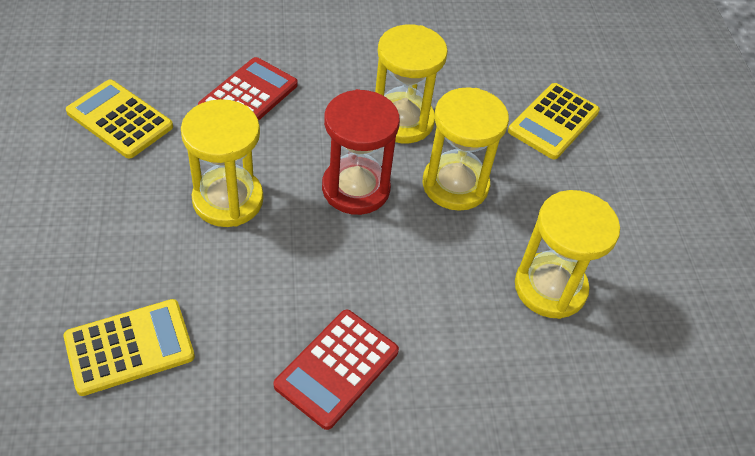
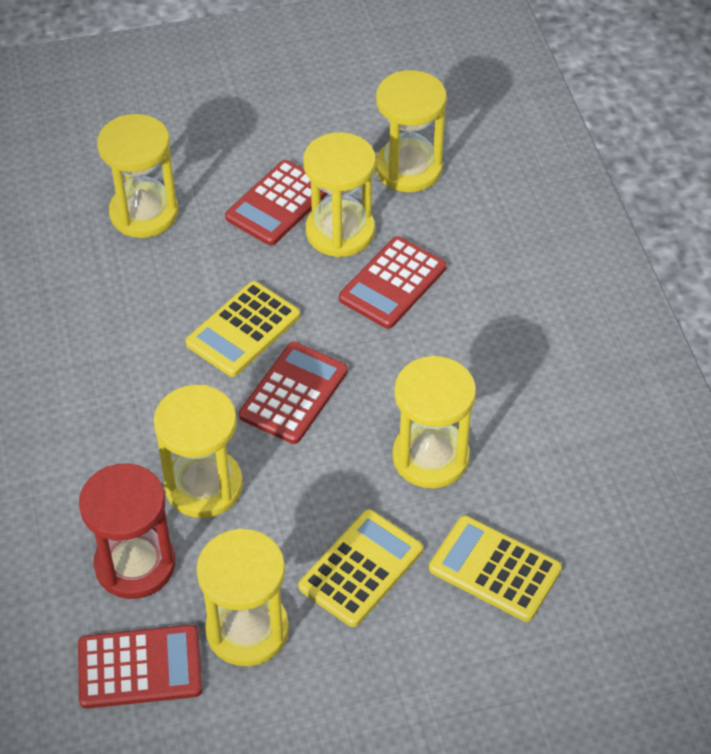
red calculator: 2 -> 4
yellow hourglass: 4 -> 6

